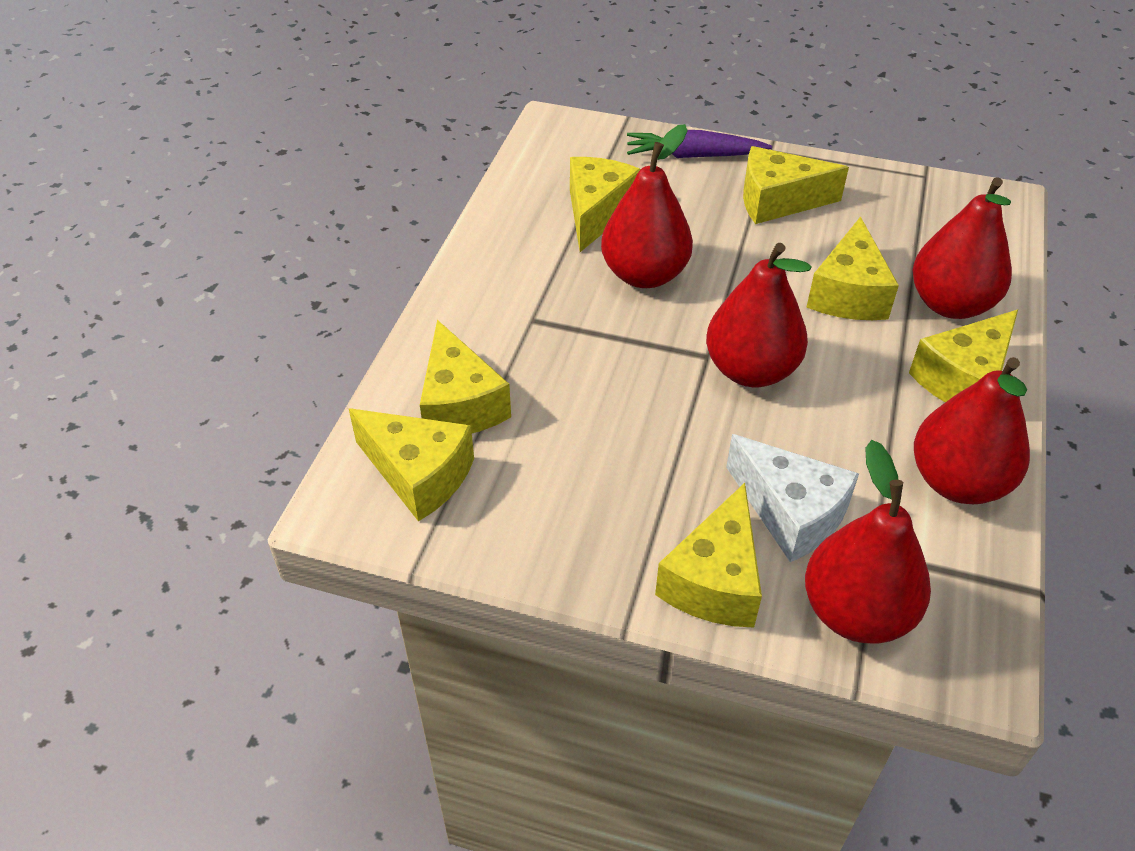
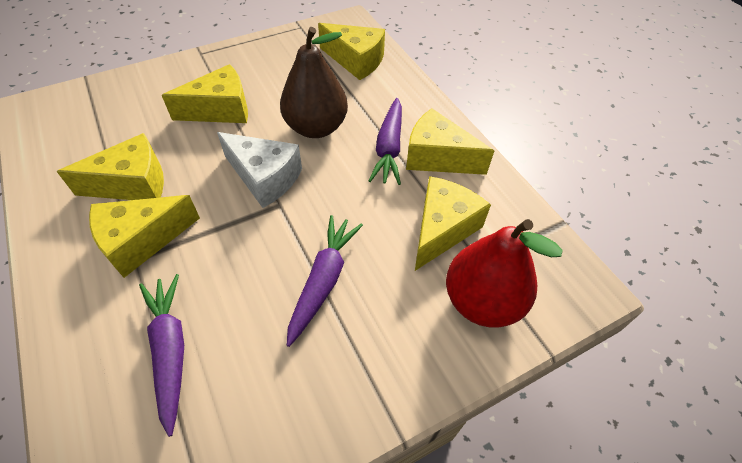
brown pear: 0 -> 1
purple carrot: 1 -> 3
red pear: 5 -> 1
yellow cheese: 7 -> 6

